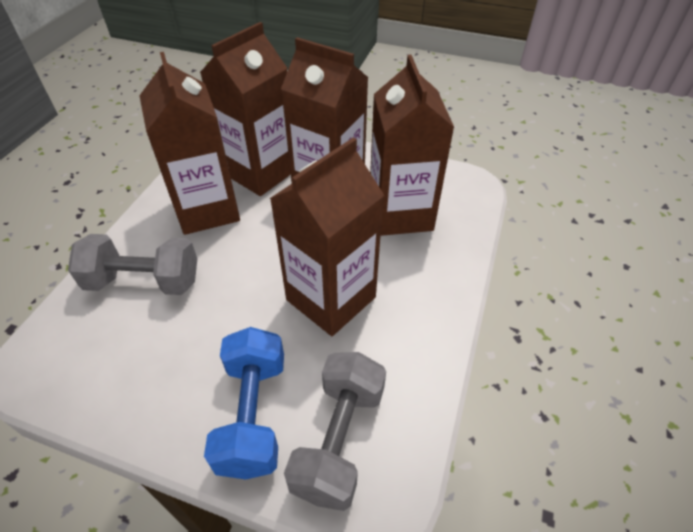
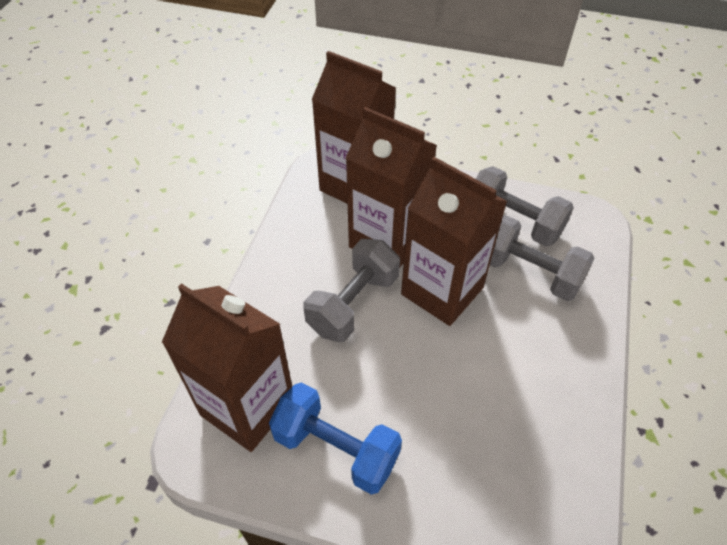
brown carton: 5 -> 4
grey dumbbell: 2 -> 3

